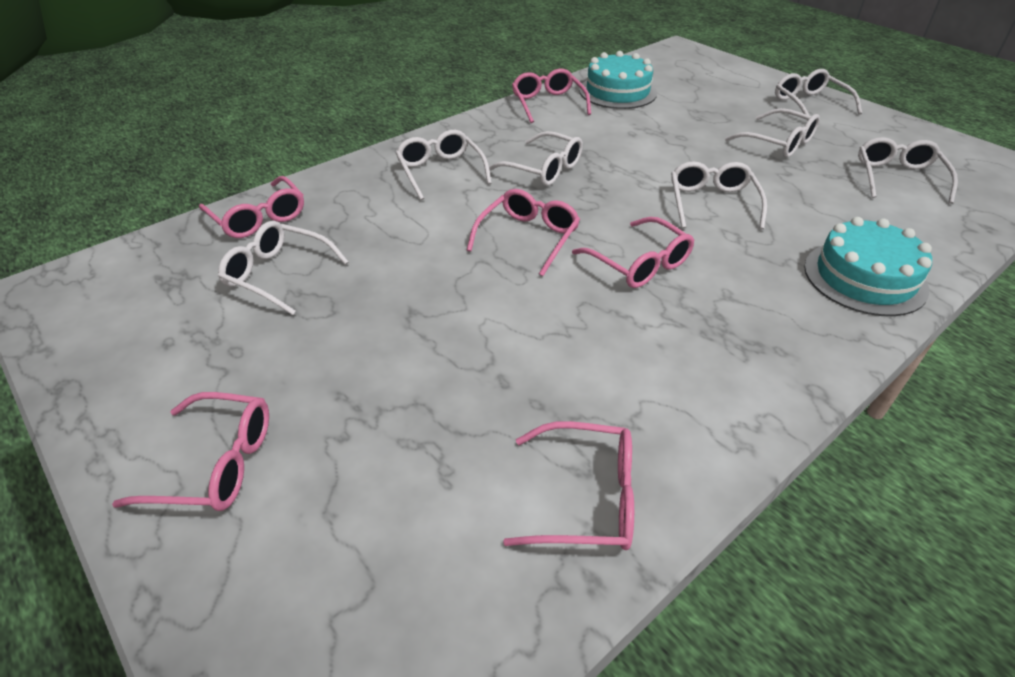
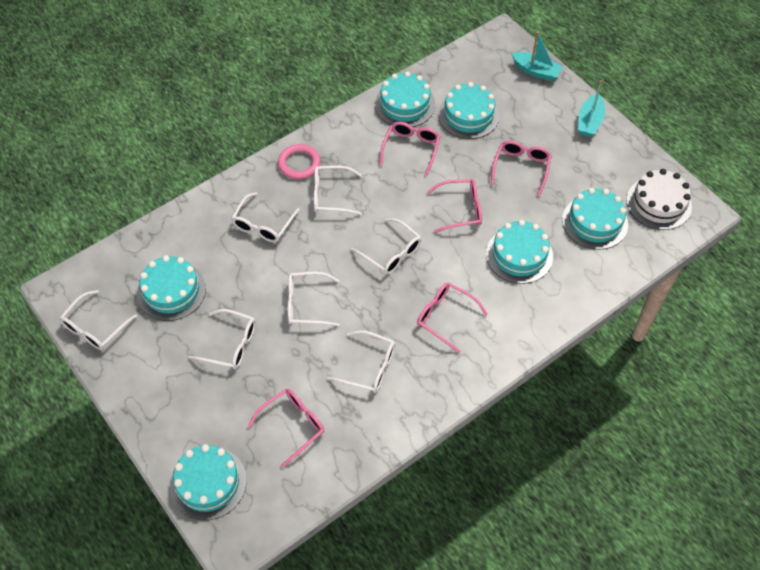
pink glasses: 6 -> 5
pink ring: 0 -> 1
turquoise boat: 0 -> 2
turquoise cake: 2 -> 6
white cake: 0 -> 1

